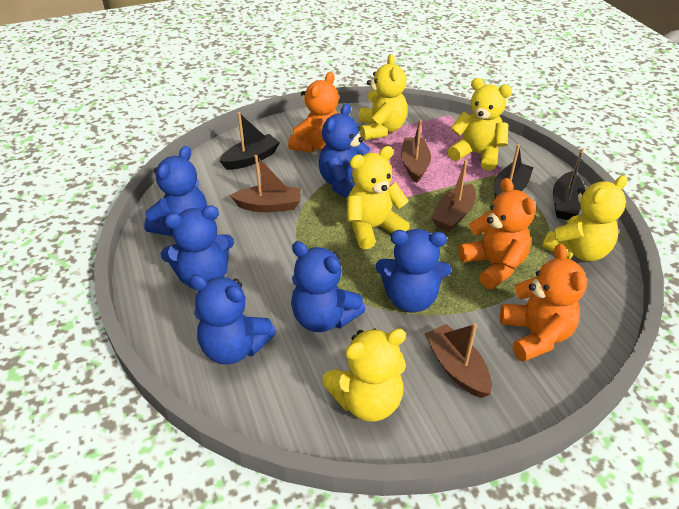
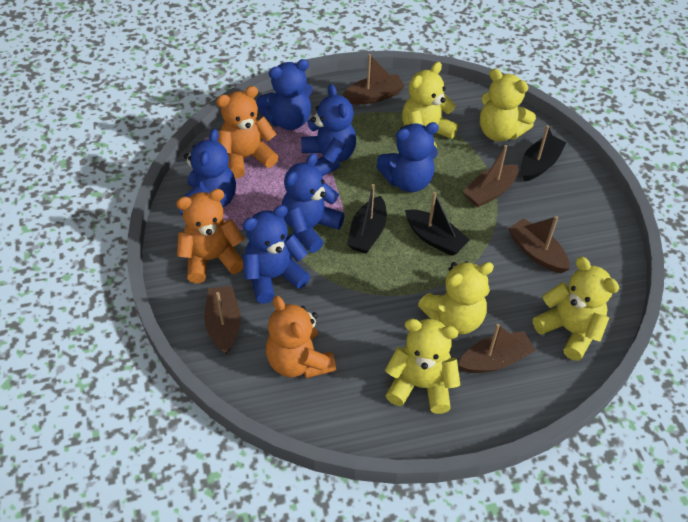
brown boat: 4 -> 5

